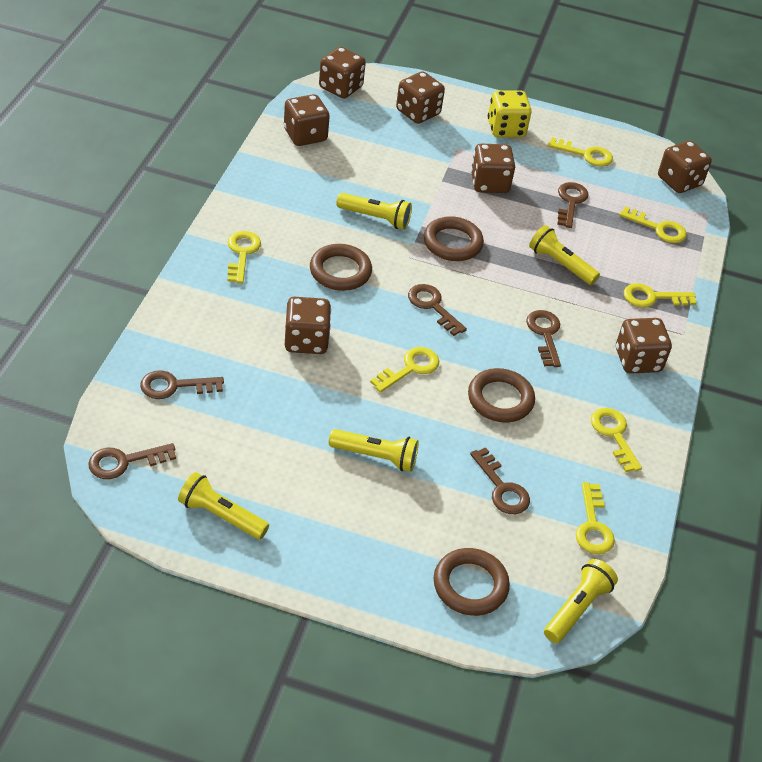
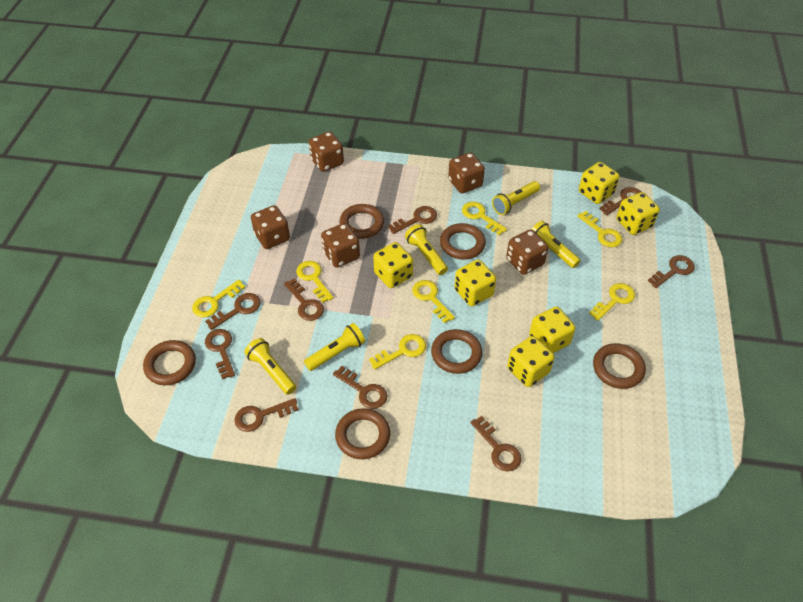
brown dice: 7 -> 5
brown key: 6 -> 9
brown ring: 4 -> 6
yellow dice: 1 -> 6

